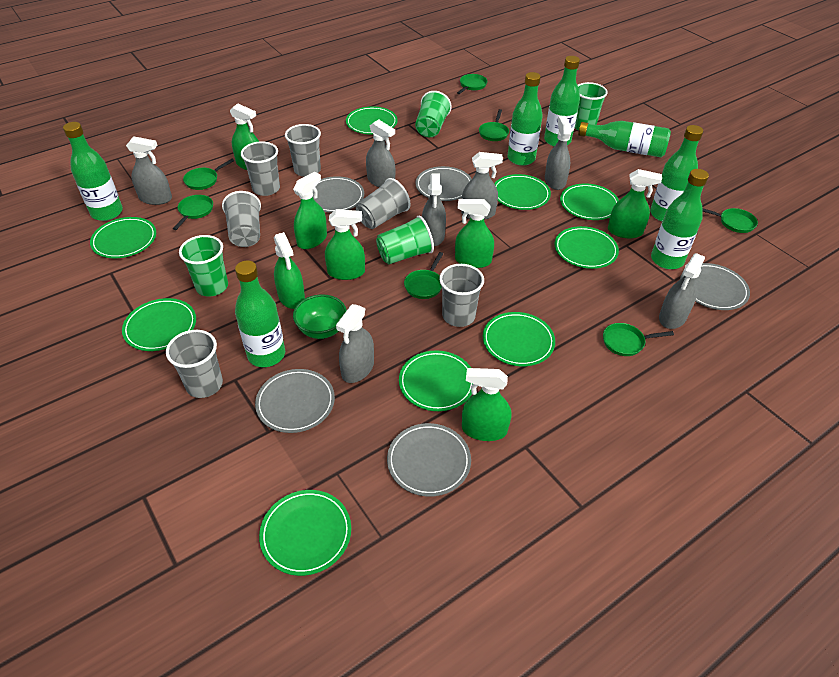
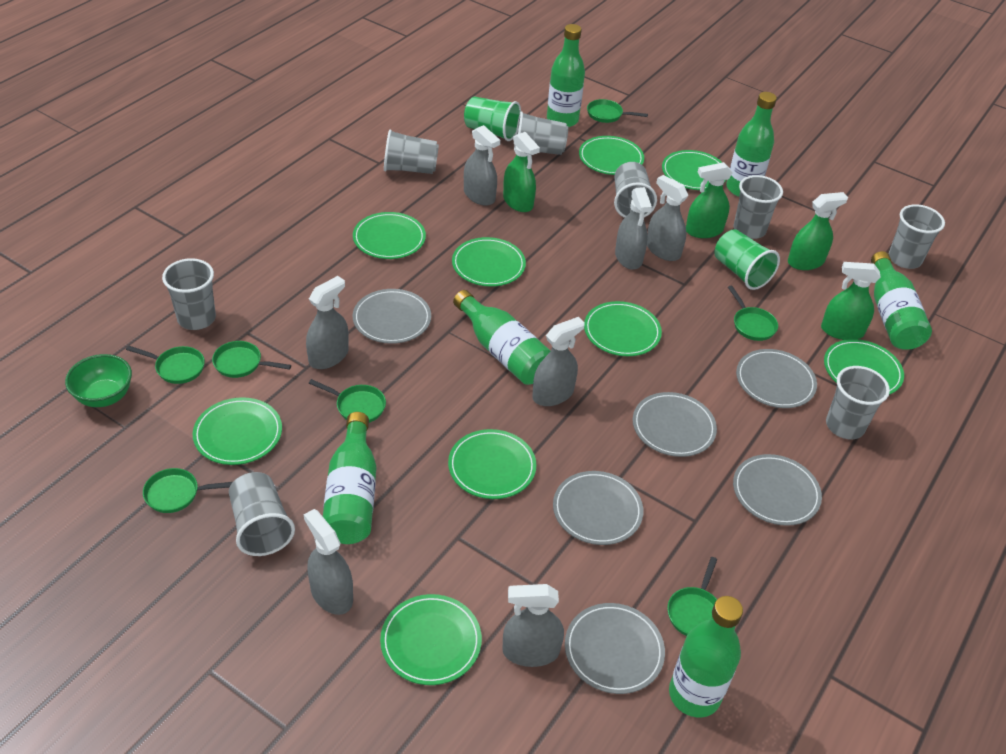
green bottle: 7 -> 6
green cup: 4 -> 2
green spray bottle: 7 -> 4
grey cup: 6 -> 8
grey plate: 5 -> 6

